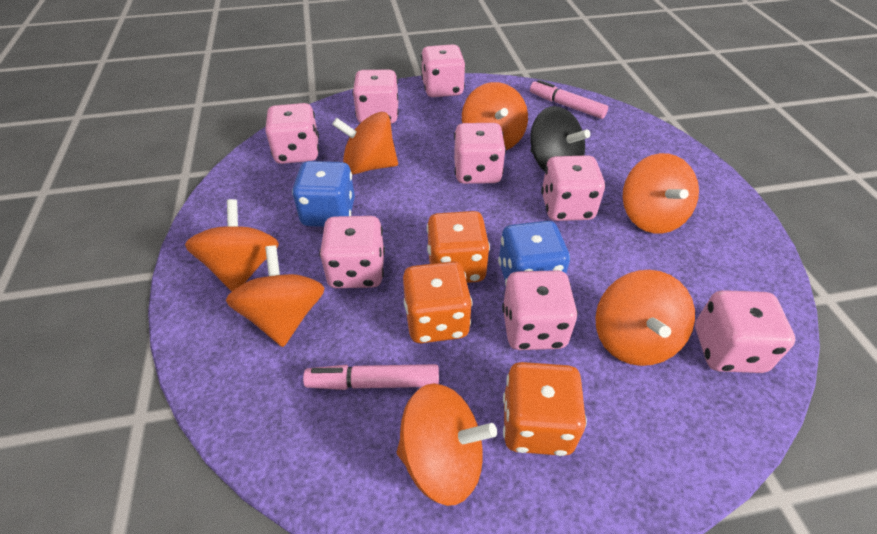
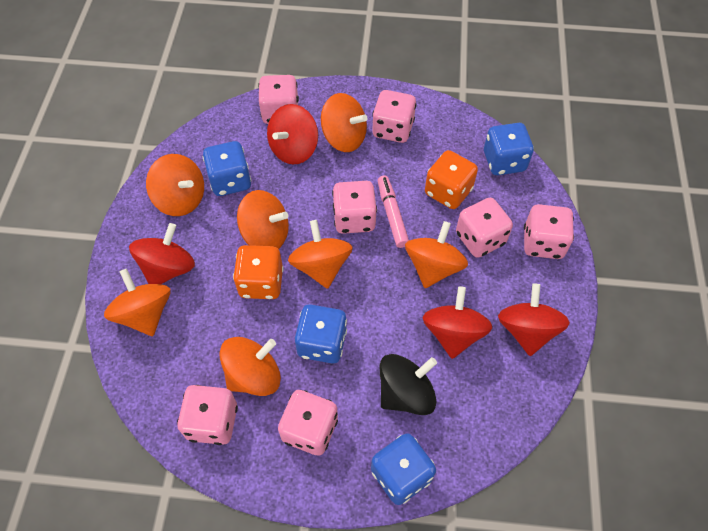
blue dice: 2 -> 4
orange dice: 3 -> 2
pink dice: 8 -> 7
pink marker: 2 -> 1
red spinning top: 0 -> 4

